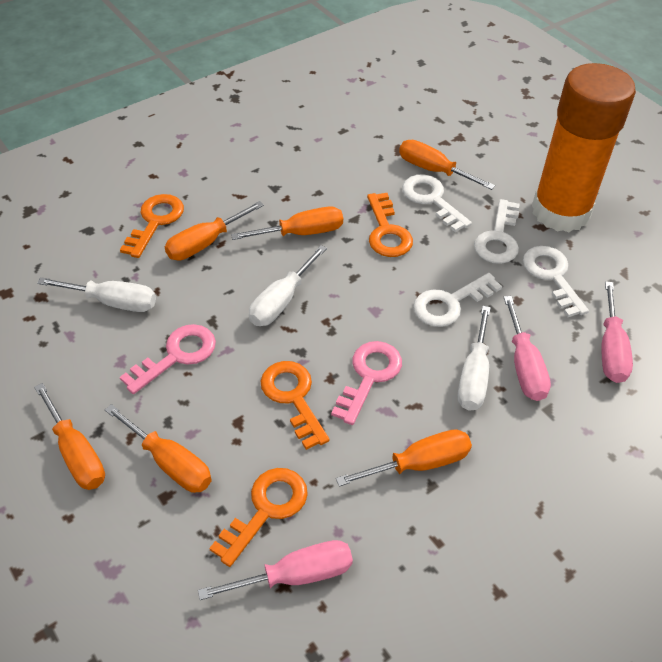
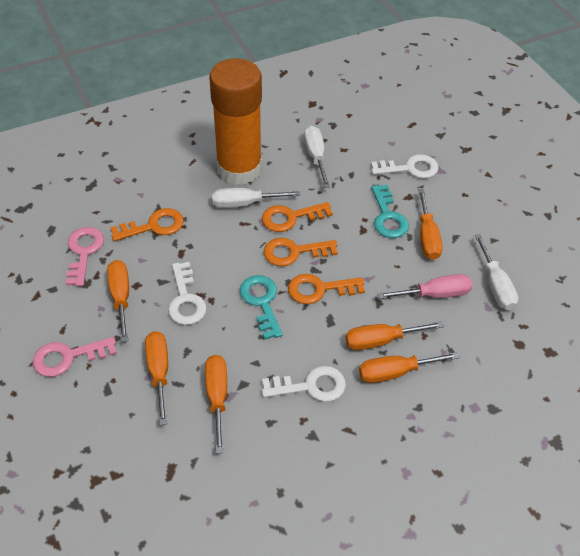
pink screwdriver: 3 -> 1
turquoise key: 0 -> 2
white key: 4 -> 3

